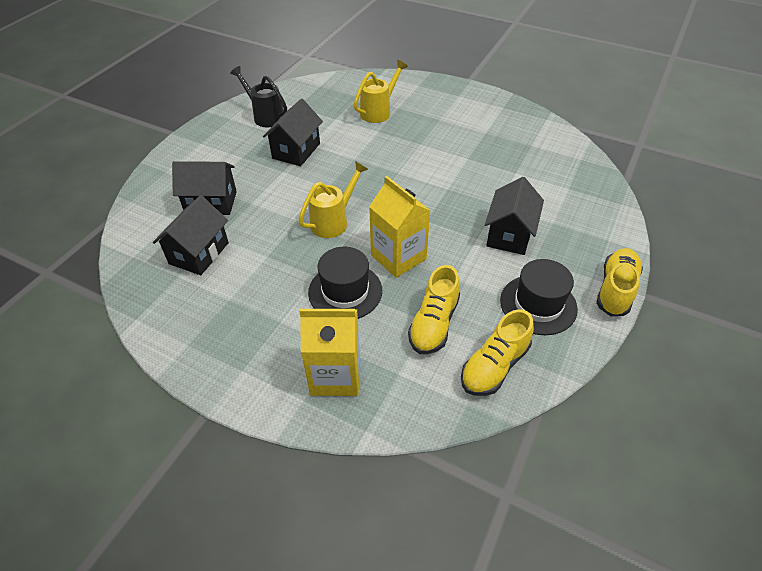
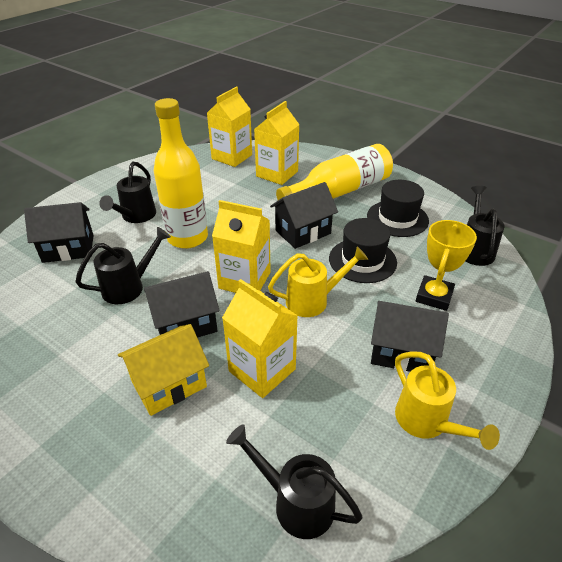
black watering can: 1 -> 4
yellow bottle: 0 -> 2
yellow carton: 2 -> 4
yellow house: 0 -> 1
yellow shoe: 3 -> 0
yellow trophy: 0 -> 1

